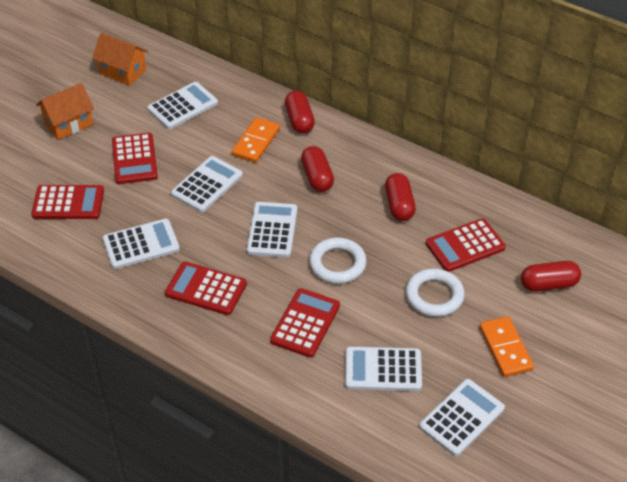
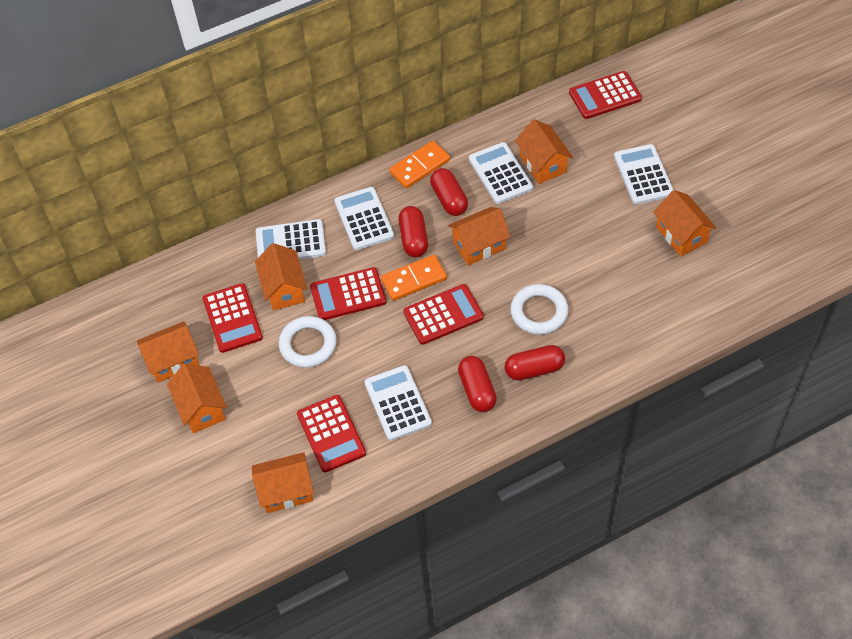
orange house: 2 -> 7
white calculator: 6 -> 5

